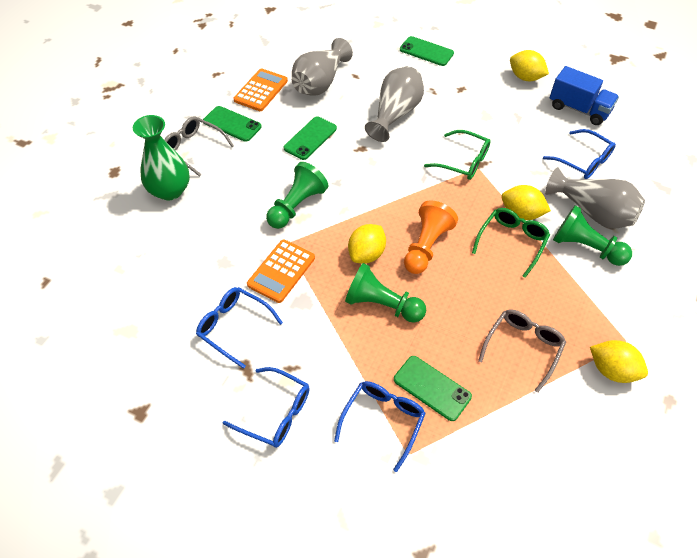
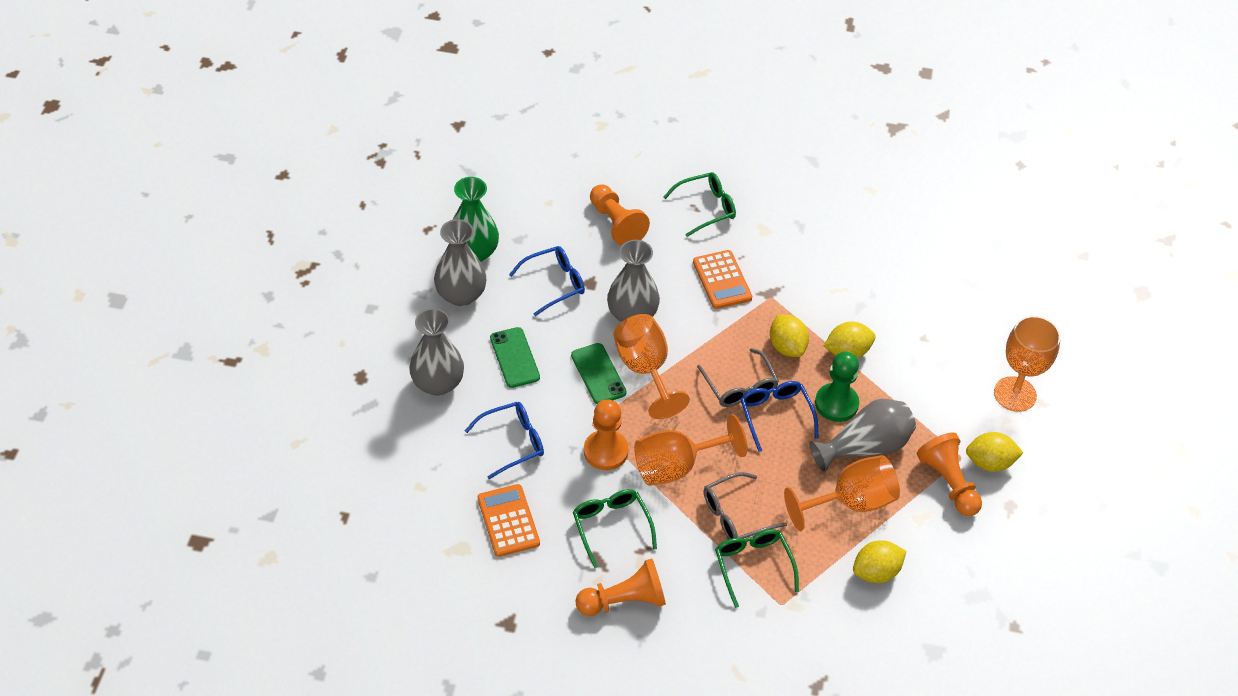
blue glasses: 4 -> 3
blue truck: 1 -> 0
green glasses: 2 -> 3
green pawn: 3 -> 1
green phone: 4 -> 2
grey vase: 3 -> 4
orange goblet: 0 -> 4
orange pawn: 1 -> 4

